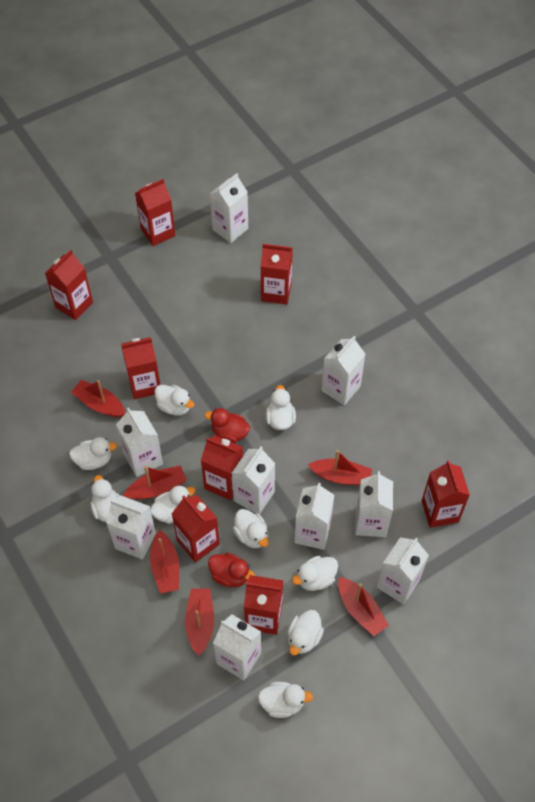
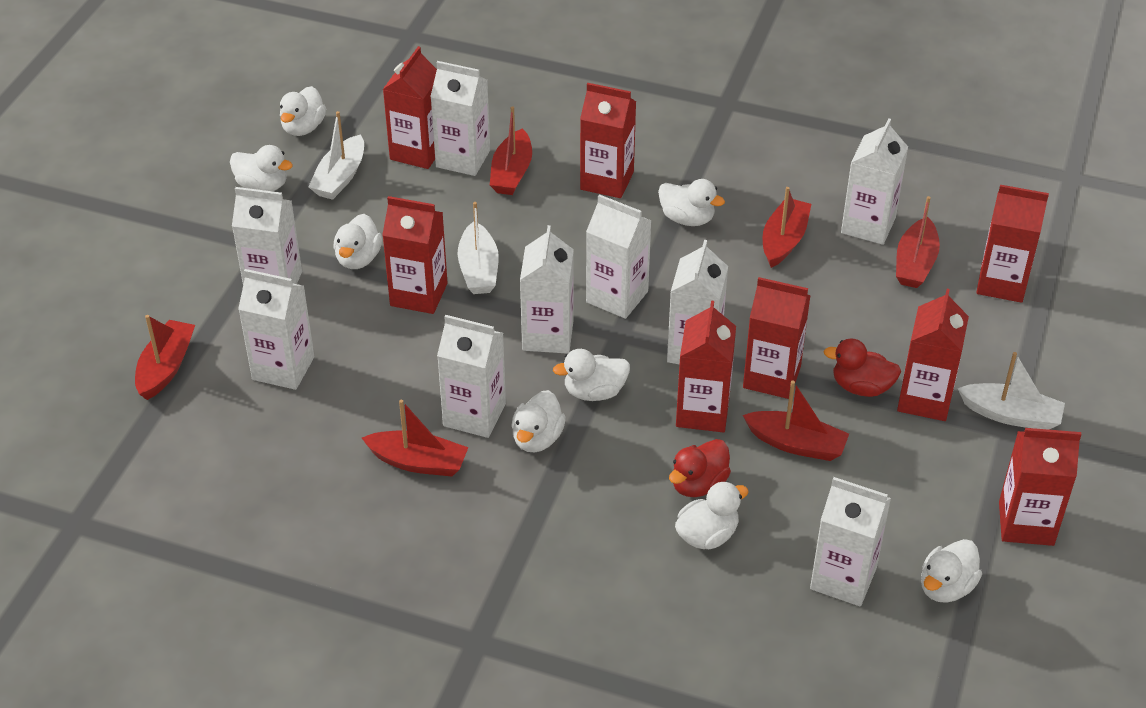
white boat: 0 -> 3
white duck: 9 -> 8

